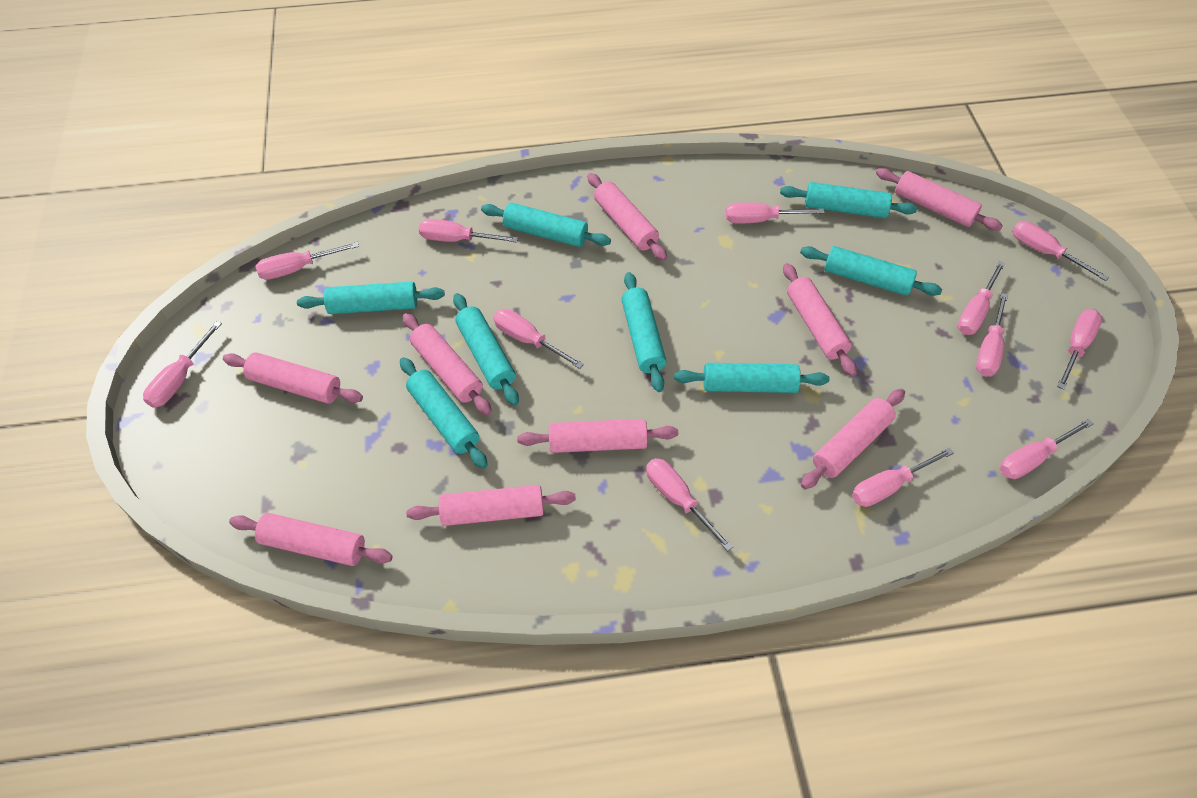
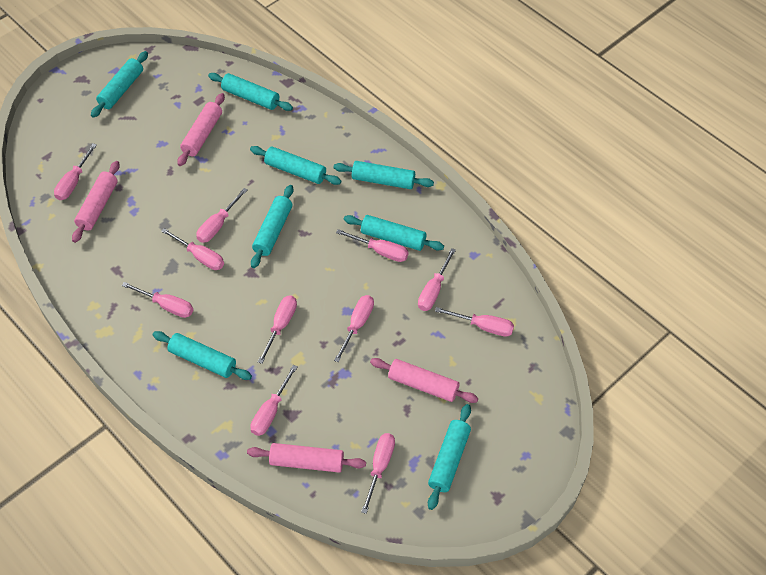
pink rolling pin: 9 -> 4
pink screwdriver: 12 -> 11

